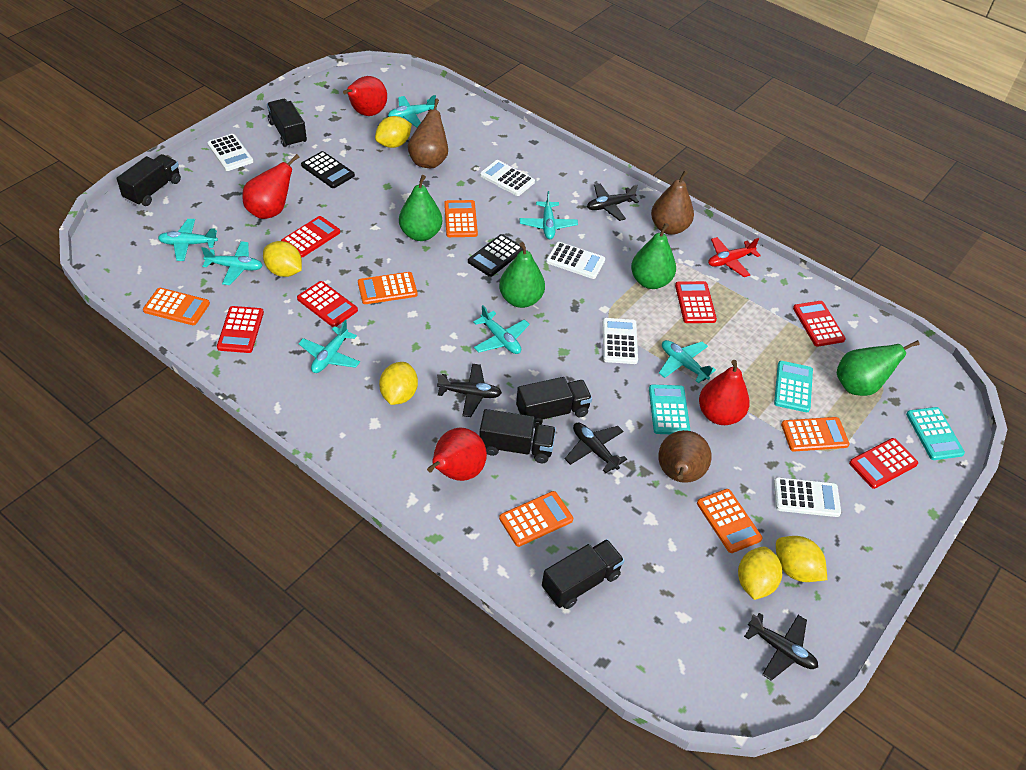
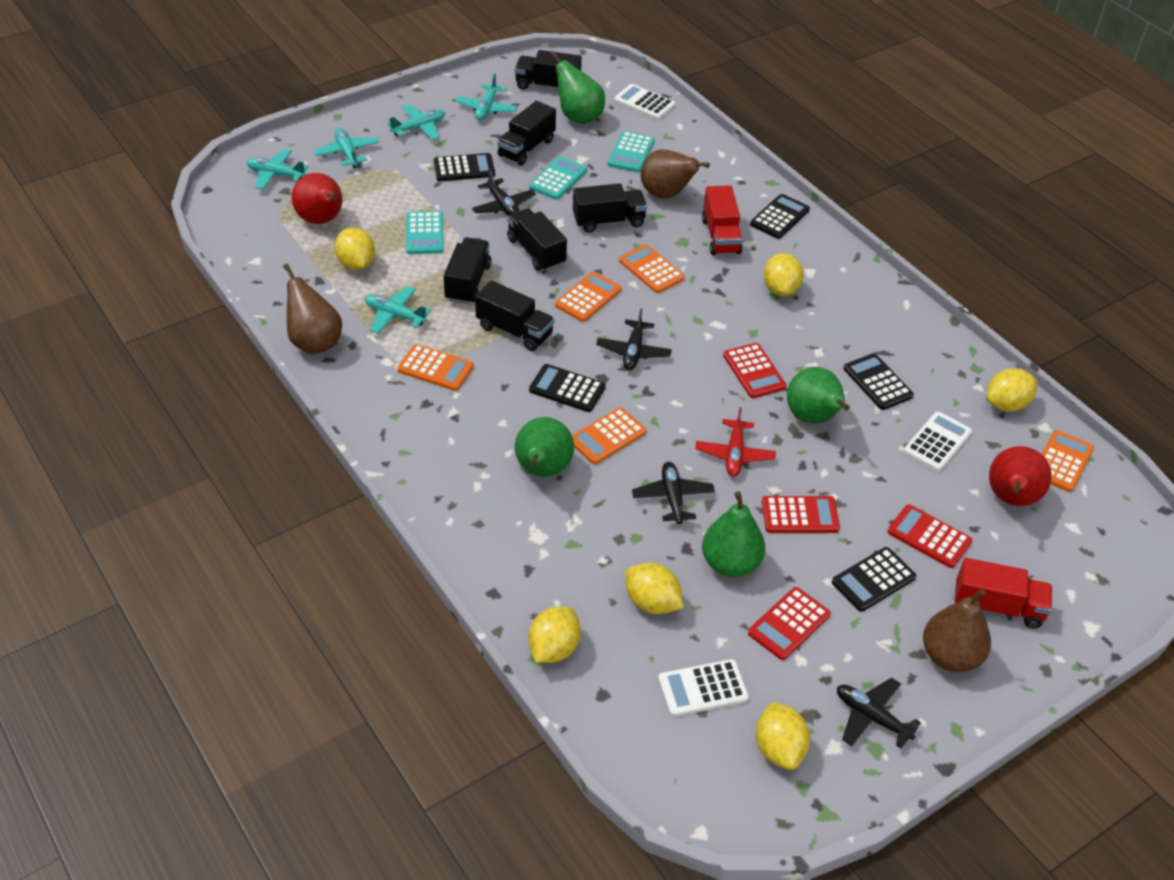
black calculator: 2 -> 5
black truck: 5 -> 6
orange calculator: 6 -> 5
red calculator: 6 -> 4
red pear: 4 -> 2
red truck: 0 -> 2
turquoise plane: 7 -> 5
white calculator: 5 -> 3
yellow lemon: 5 -> 6

